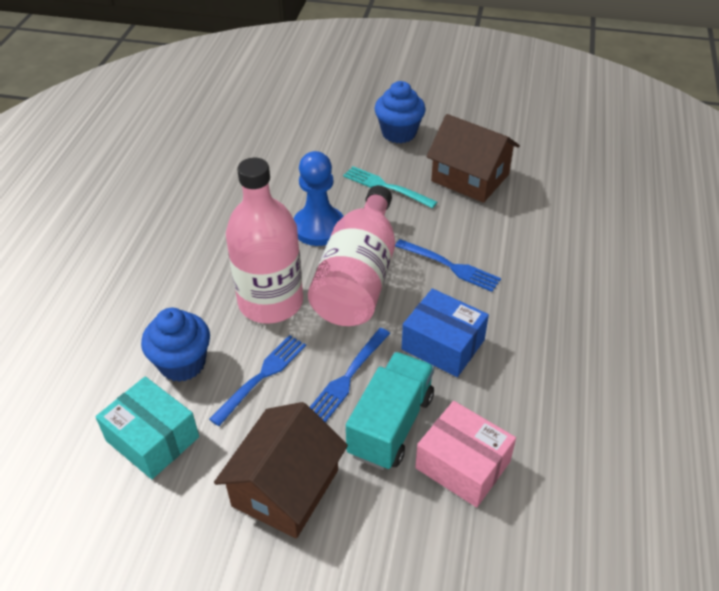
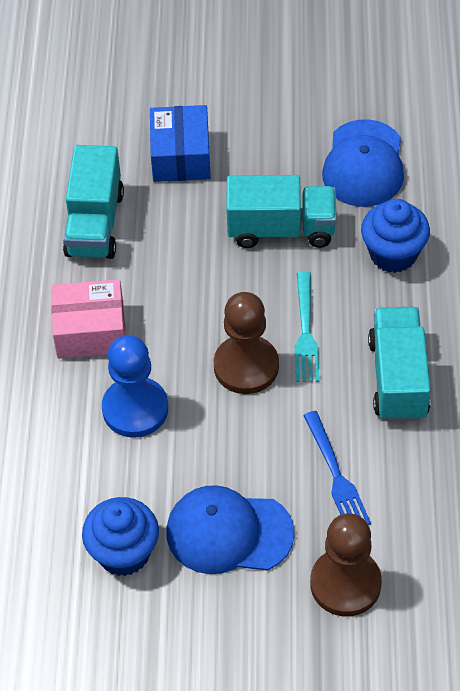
blue cap: 0 -> 2
blue fork: 3 -> 1
brown house: 2 -> 0
brown pawn: 0 -> 2
pink bottle: 2 -> 0
turquoise box: 1 -> 0
turquoise truck: 1 -> 3

